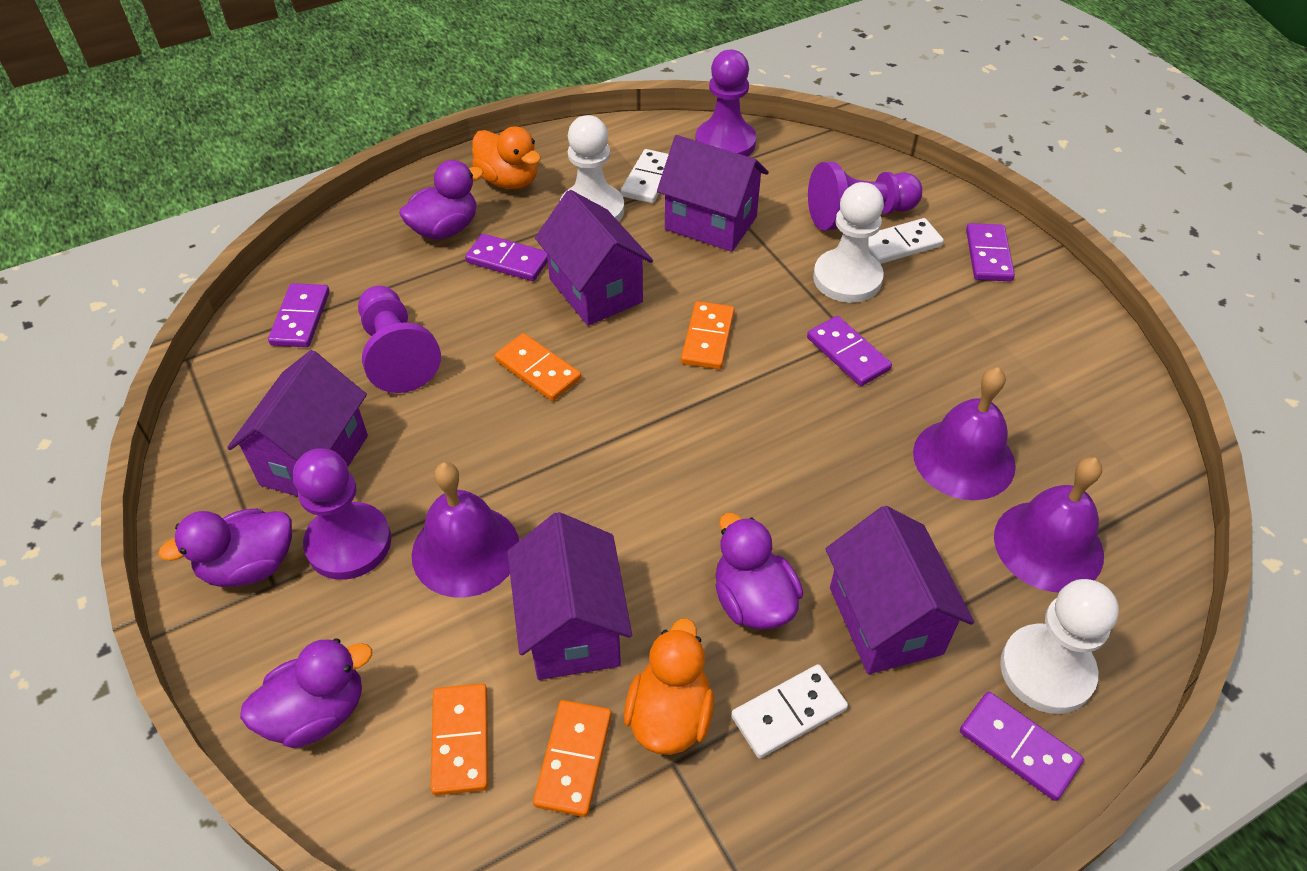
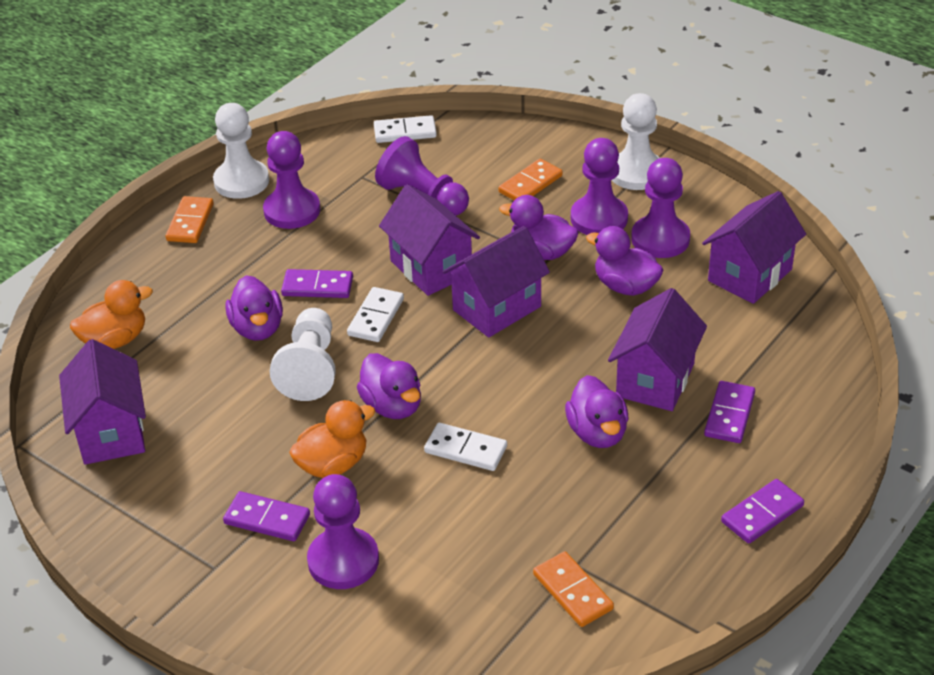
orange domino: 4 -> 3
purple bell: 3 -> 0
purple domino: 5 -> 4
purple duck: 4 -> 5
purple pawn: 4 -> 5

